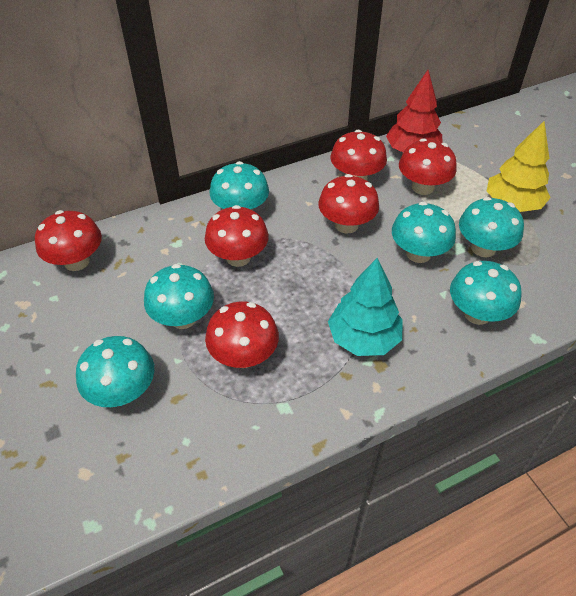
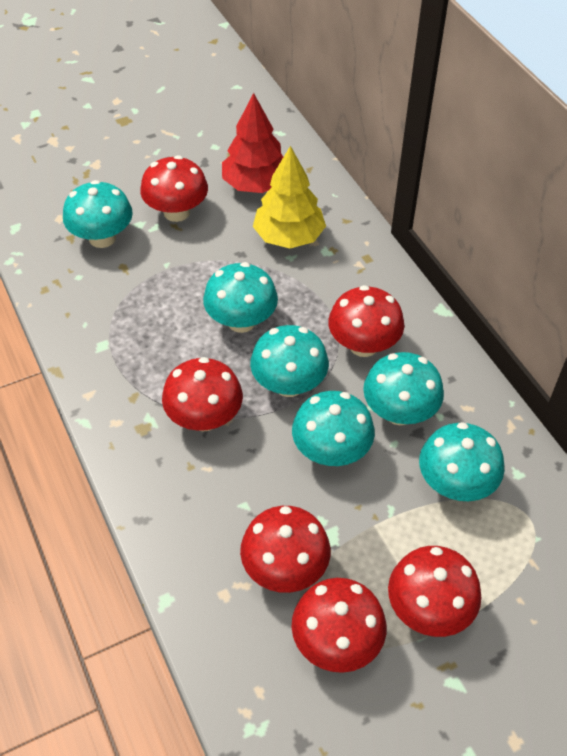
turquoise tree: 1 -> 0

